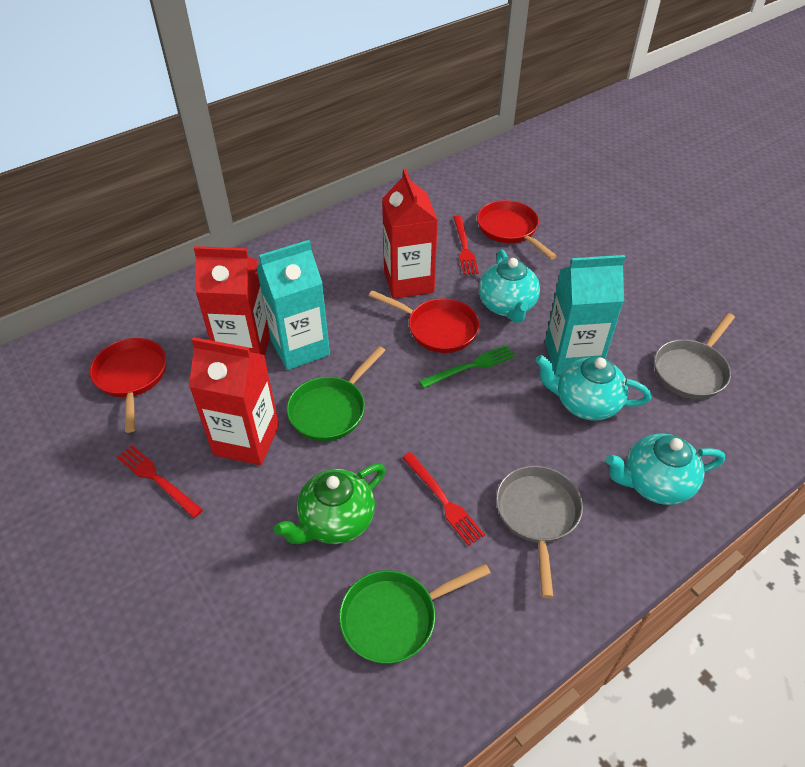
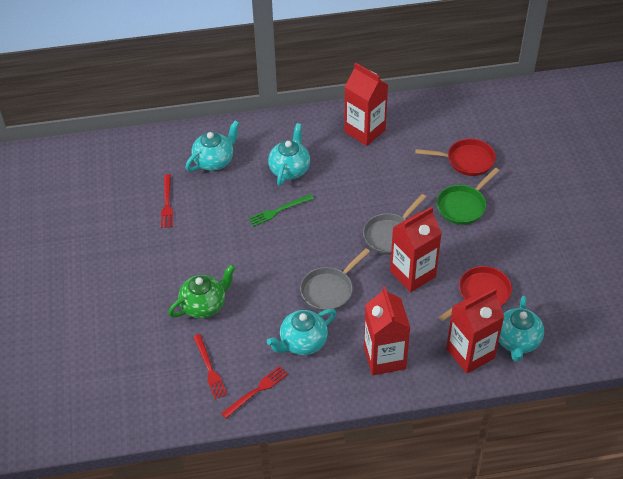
green pan: 2 -> 1
red carton: 3 -> 4
red pan: 3 -> 2
turquoise carton: 2 -> 0
turquoise teapot: 3 -> 4

